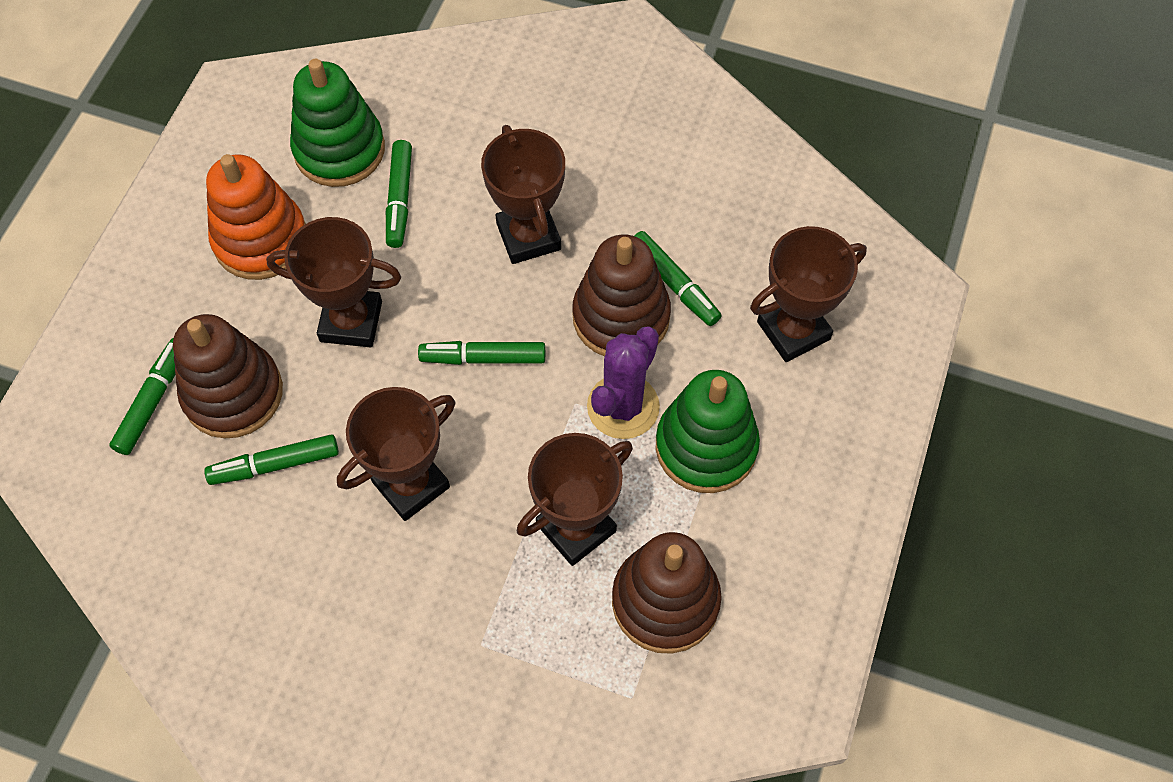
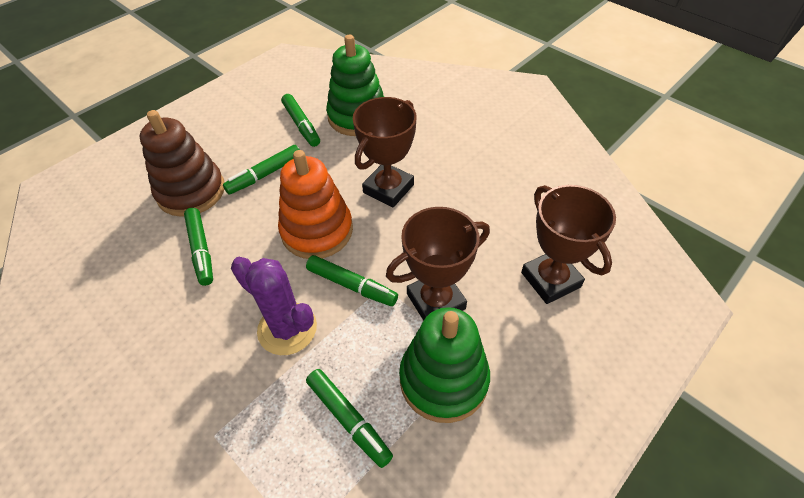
brown stacking toy: 3 -> 1
brown trophy: 5 -> 3

